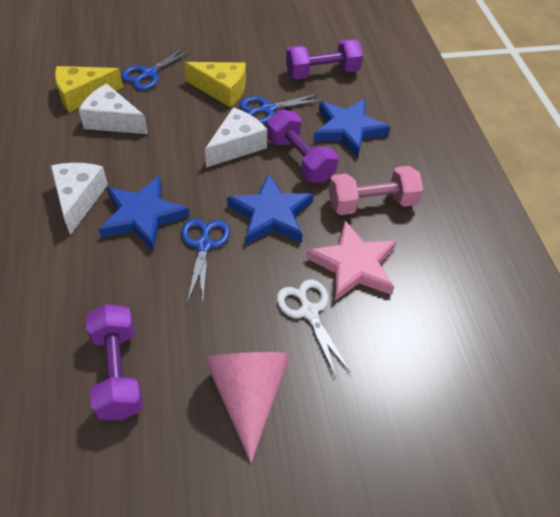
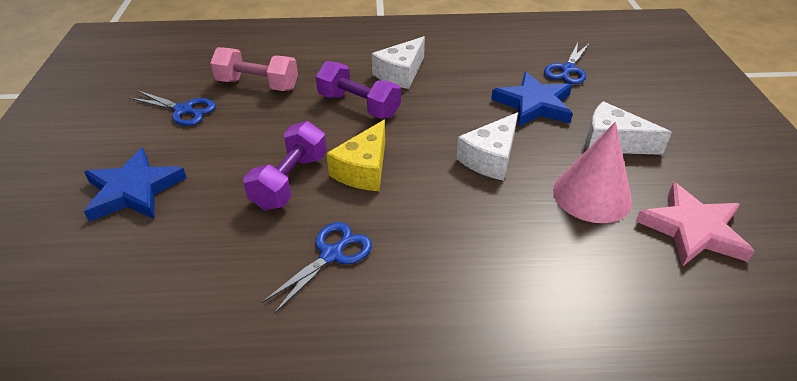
blue star: 3 -> 2
purple dumbbell: 3 -> 2
white scissors: 1 -> 0
yellow cheese: 2 -> 1

